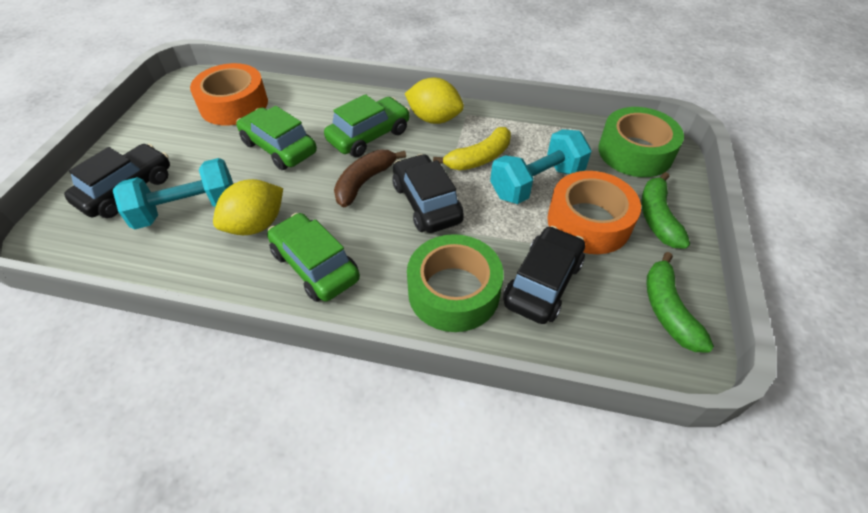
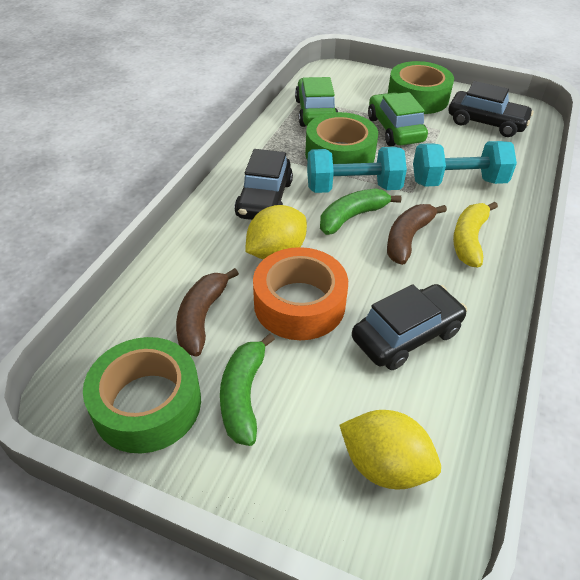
brown banana: 1 -> 2
green car: 3 -> 2
green tape: 2 -> 3
orange tape: 2 -> 1

